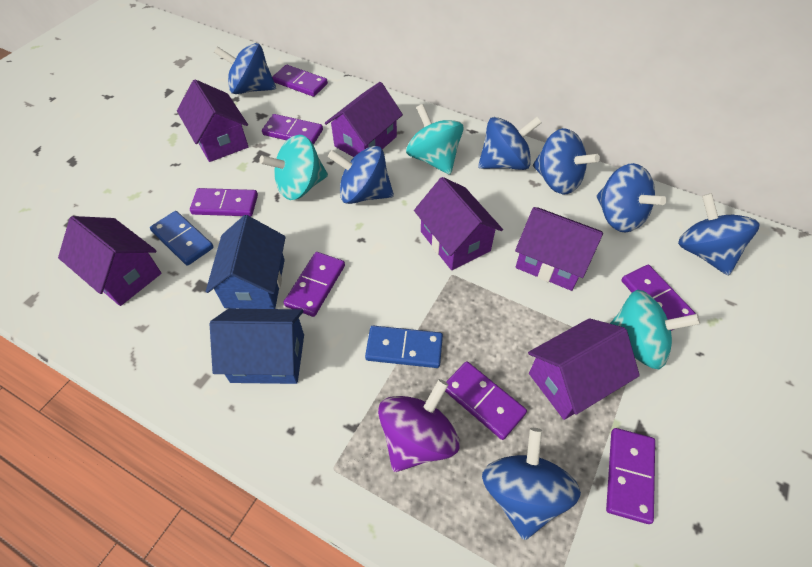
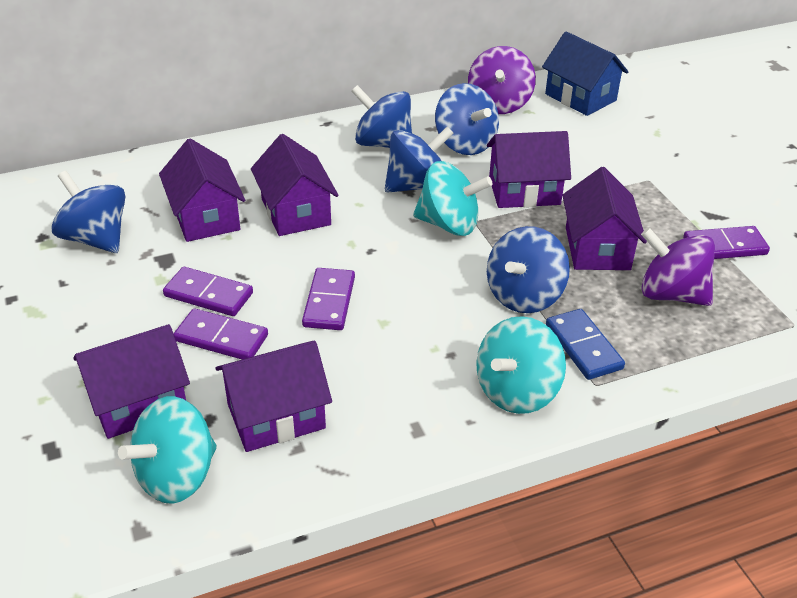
blue domino: 2 -> 1
blue house: 2 -> 1
blue spinning top: 7 -> 5
purple domino: 7 -> 4
purple spinning top: 1 -> 2

